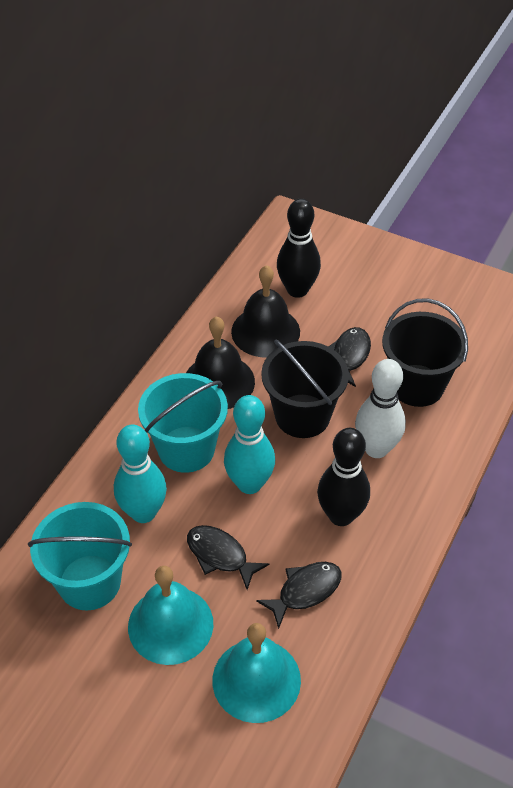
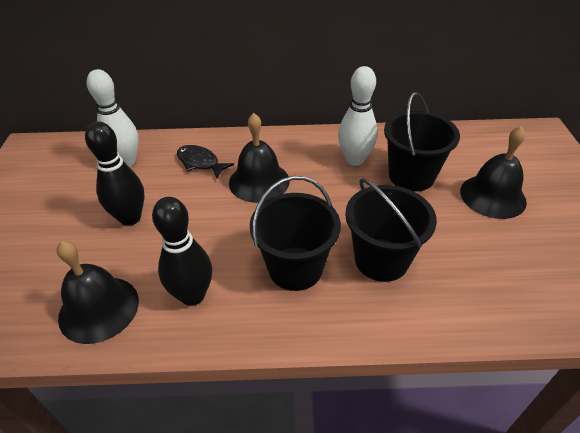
black bell: 2 -> 3
black bucket: 2 -> 3
black fish: 3 -> 1
turquoise bell: 2 -> 0
turquoise bowling pin: 2 -> 0
turquoise bucket: 2 -> 0
white bowling pin: 1 -> 2

